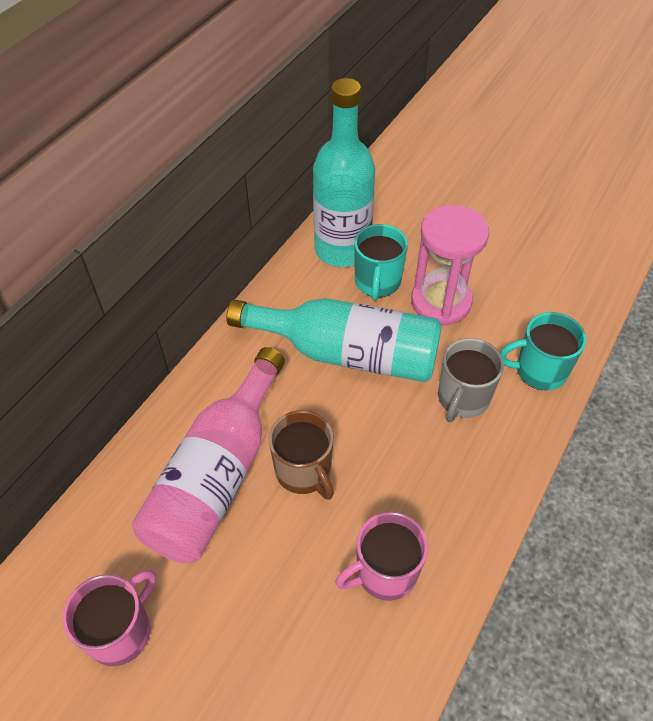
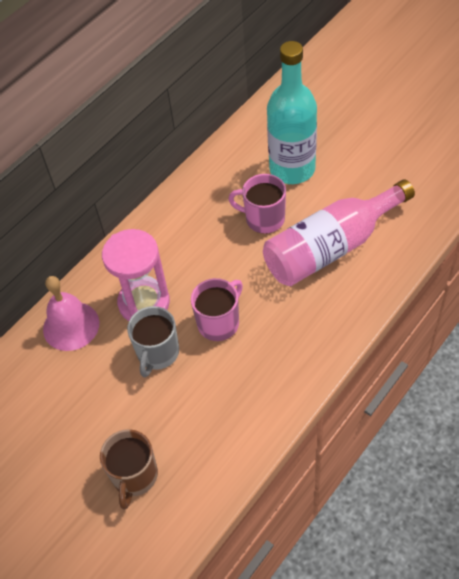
pink bell: 0 -> 1
turquoise bottle: 2 -> 1
turquoise mug: 2 -> 0

